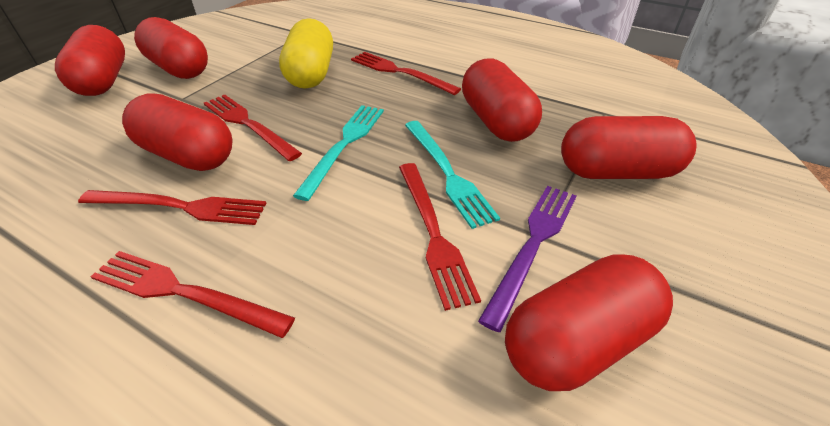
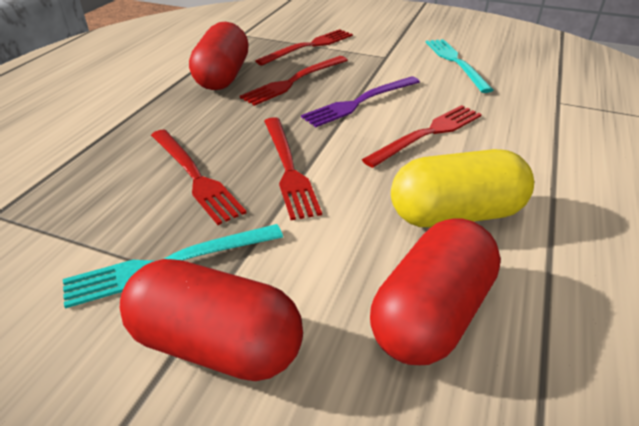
red capsule: 6 -> 3

